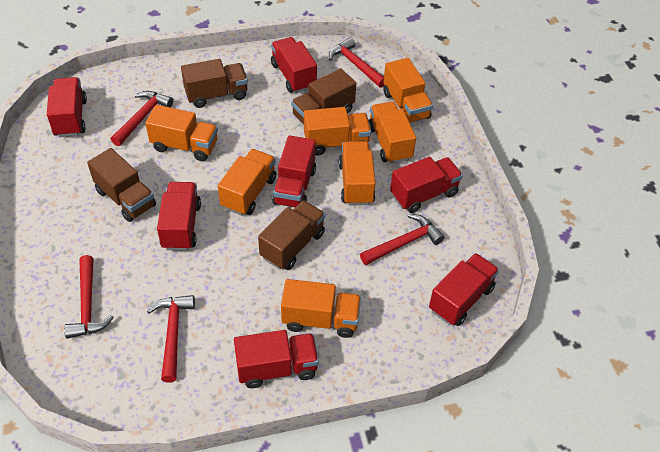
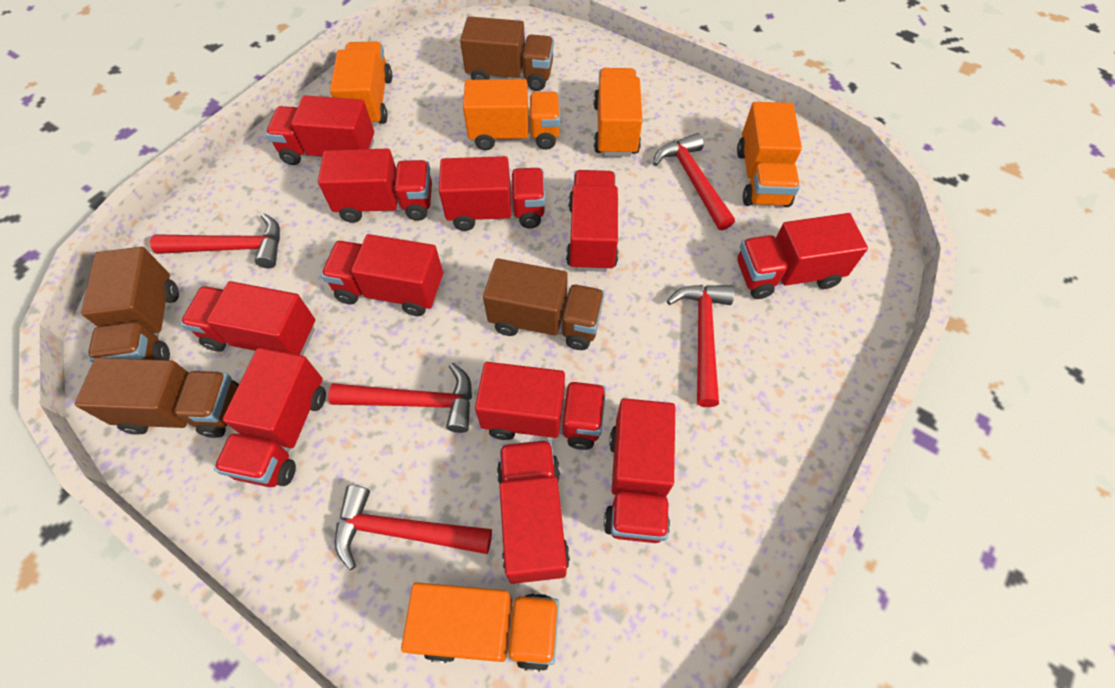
orange truck: 7 -> 5
red truck: 7 -> 11

